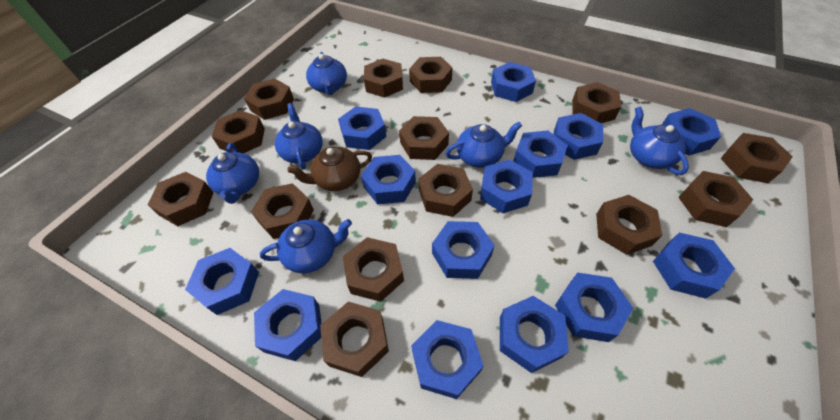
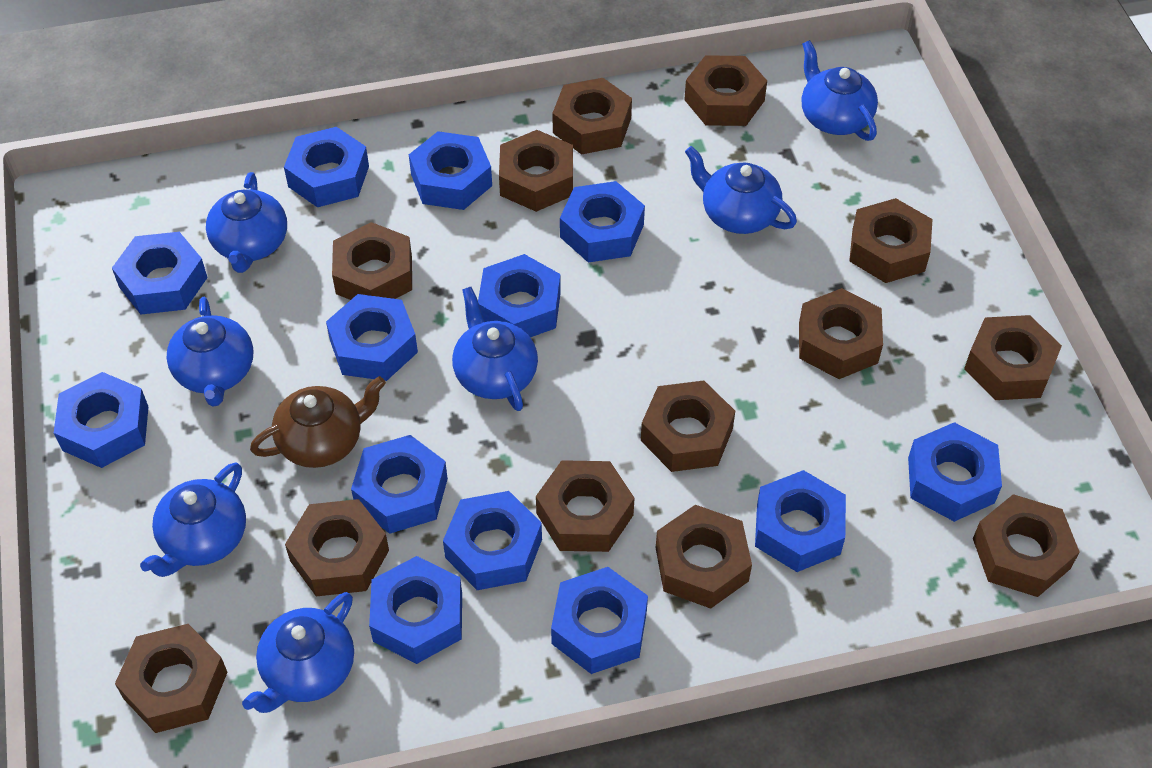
blue nut: 14 -> 13
blue teapot: 6 -> 7
brown nut: 14 -> 13

